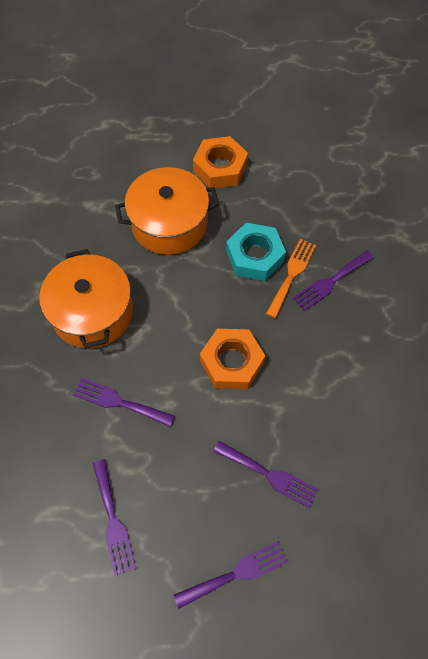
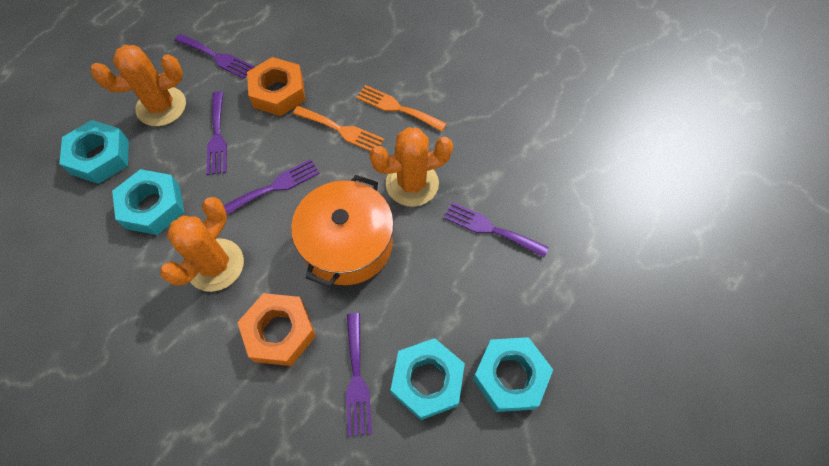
orange cactus: 0 -> 3
orange fork: 1 -> 2
orange pot: 2 -> 1
turquoise nut: 1 -> 4

